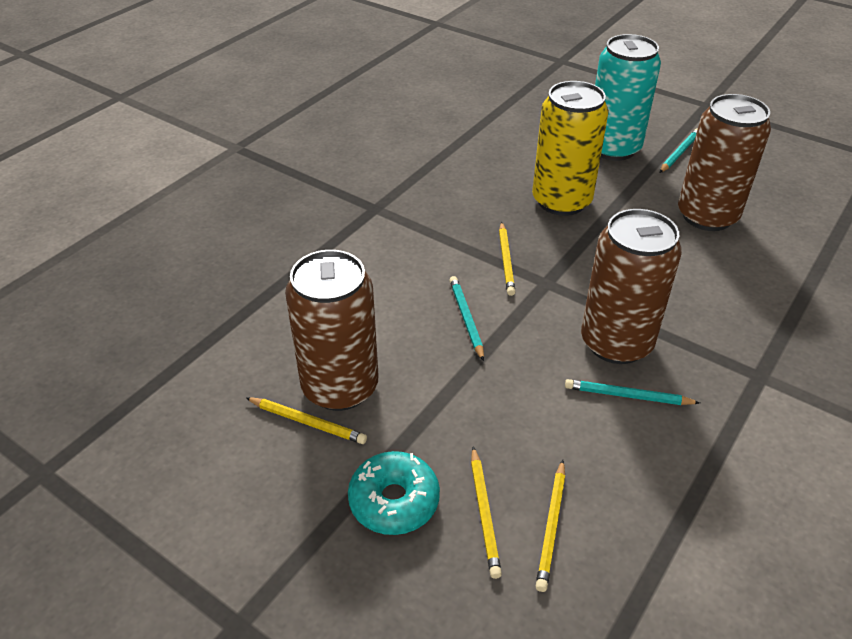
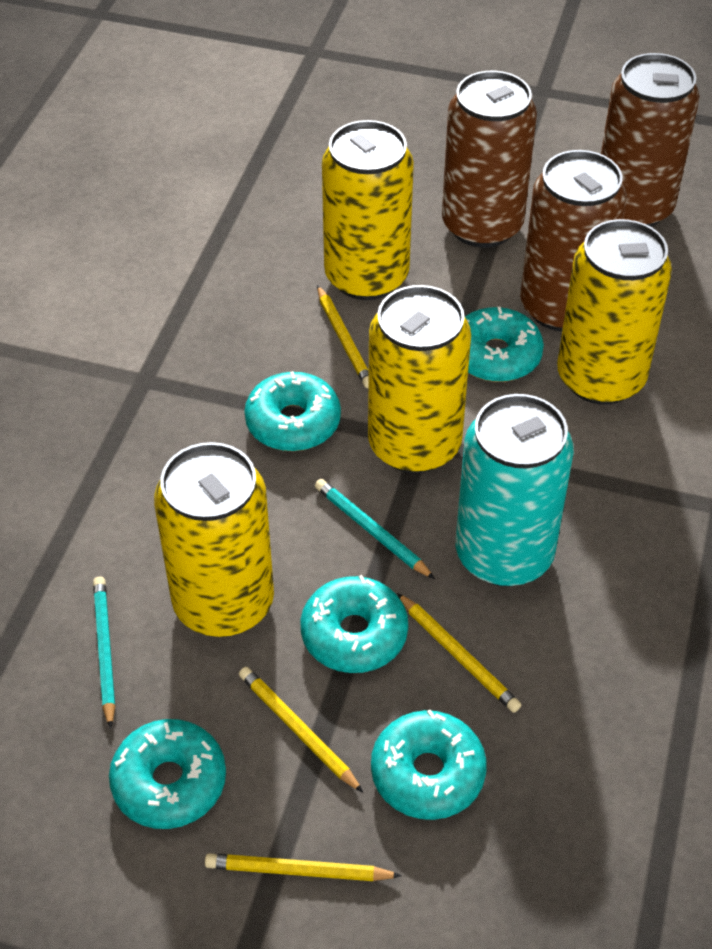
turquoise donut: 1 -> 5
turquoise pencil: 3 -> 2
yellow can: 1 -> 4

